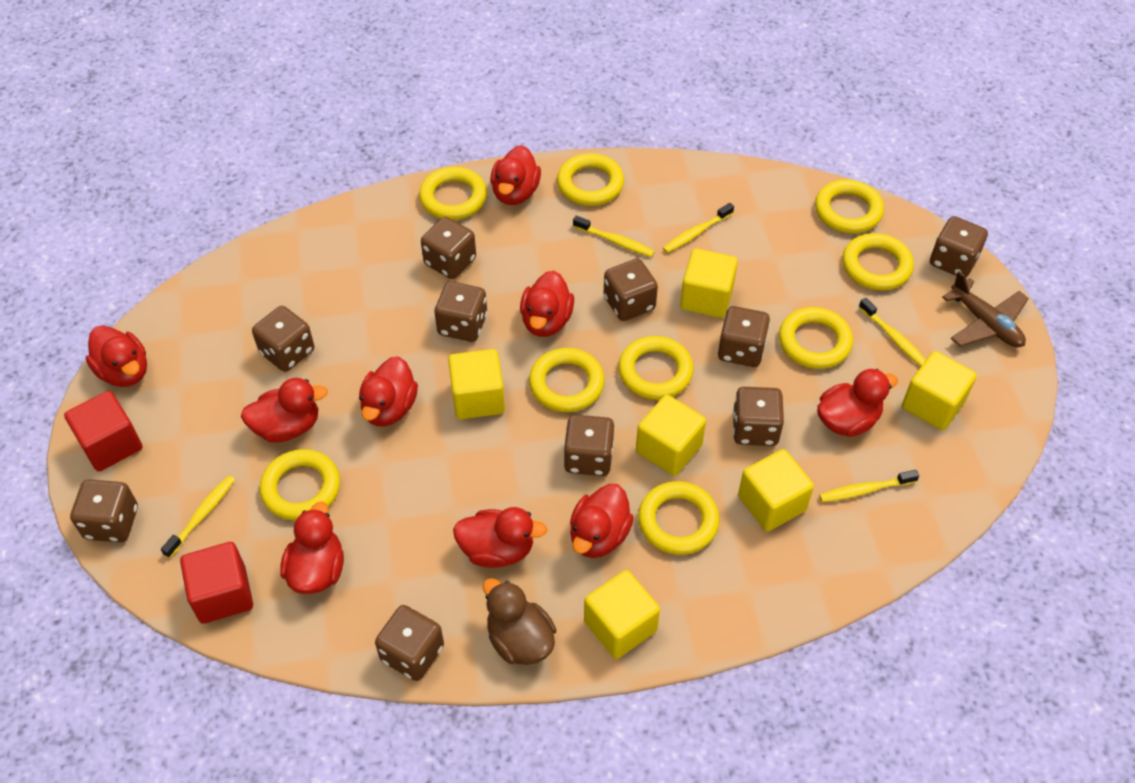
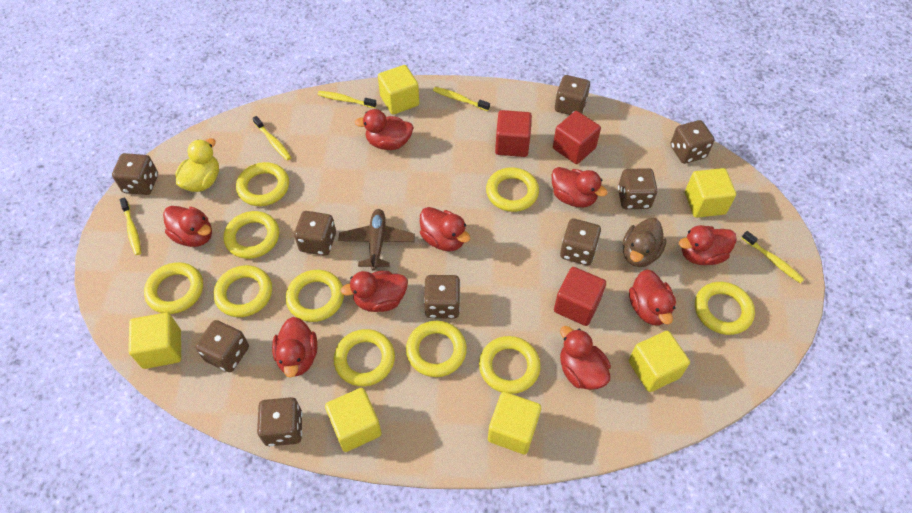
brown dice: 10 -> 9
red cube: 2 -> 3
yellow duck: 0 -> 1
yellow ring: 9 -> 10

